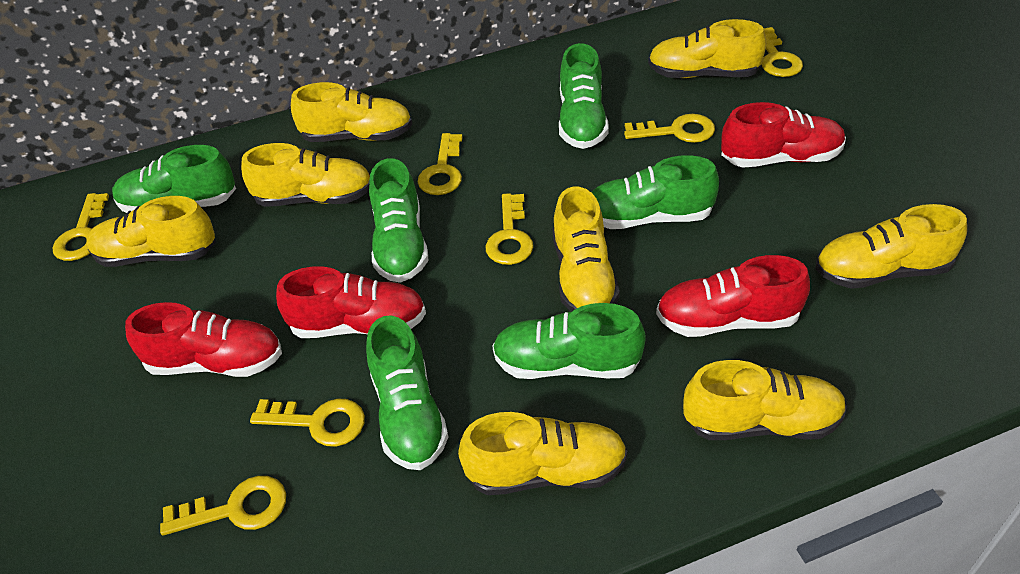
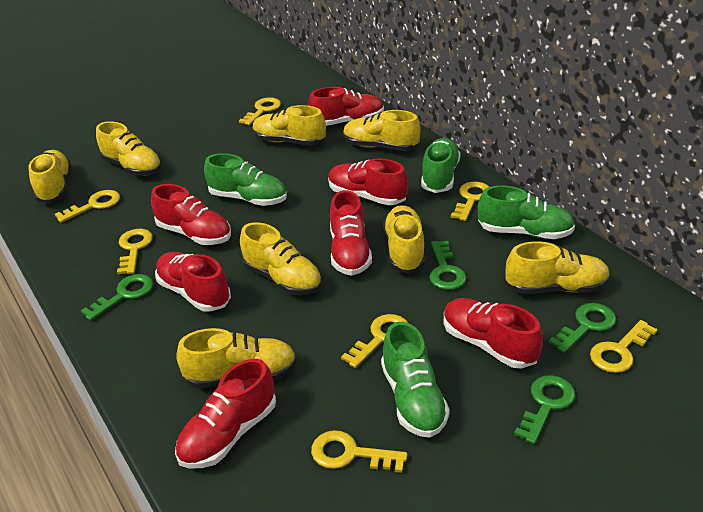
green key: 0 -> 4
green shoe: 6 -> 4
red shoe: 4 -> 7

